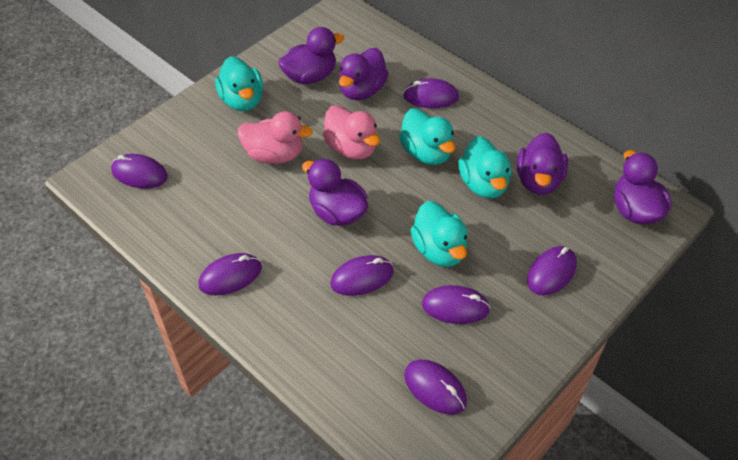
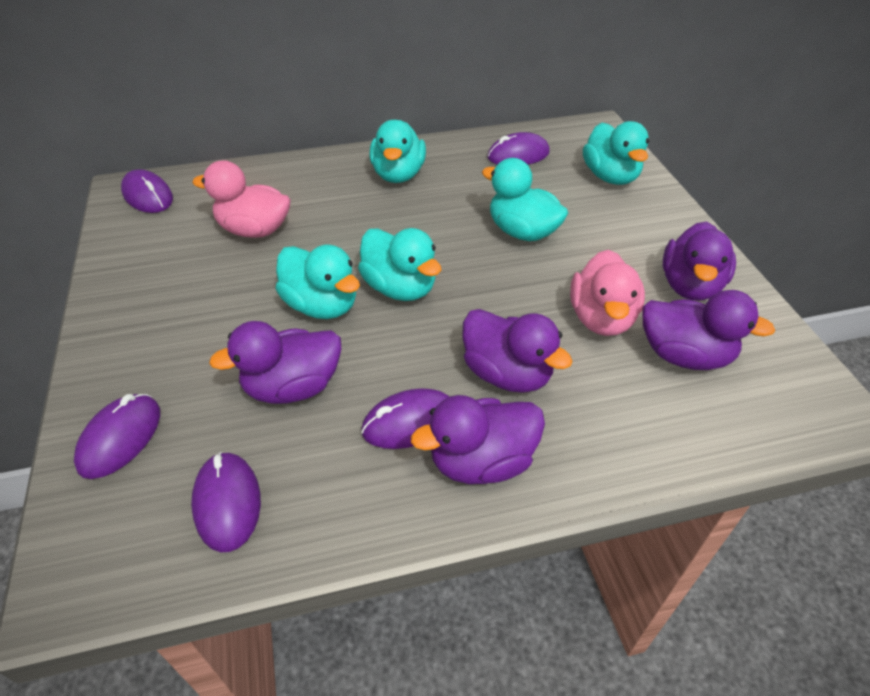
purple mouse: 7 -> 5
turquoise duck: 4 -> 5

